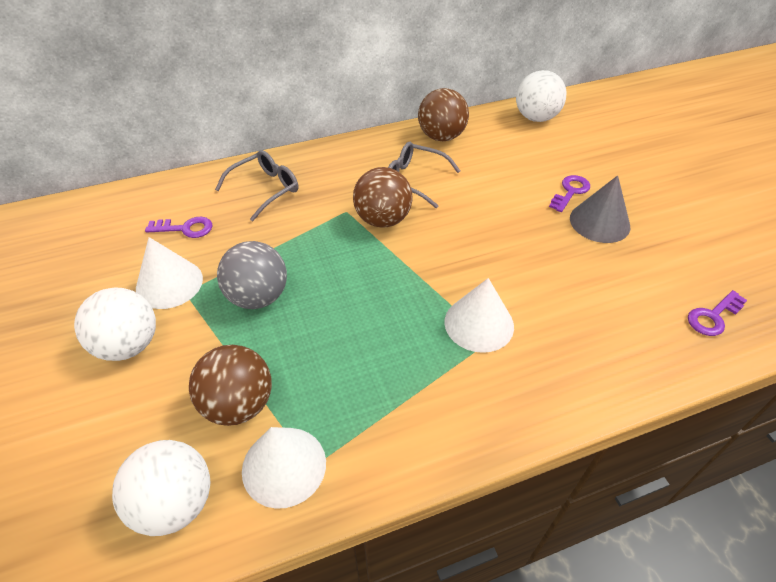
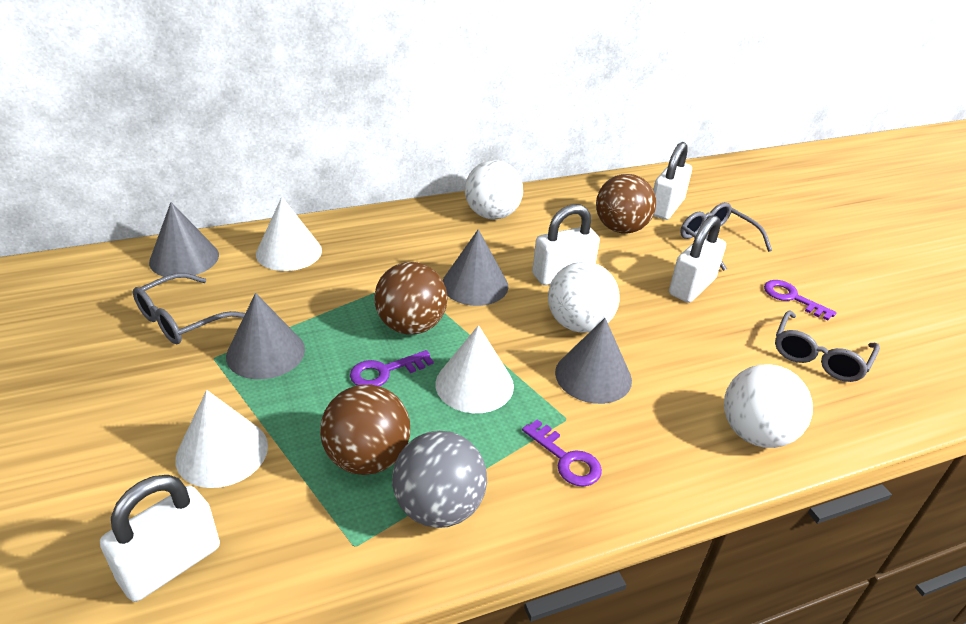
grey cone: 1 -> 4
grey glasses: 2 -> 3
white padlock: 0 -> 4

